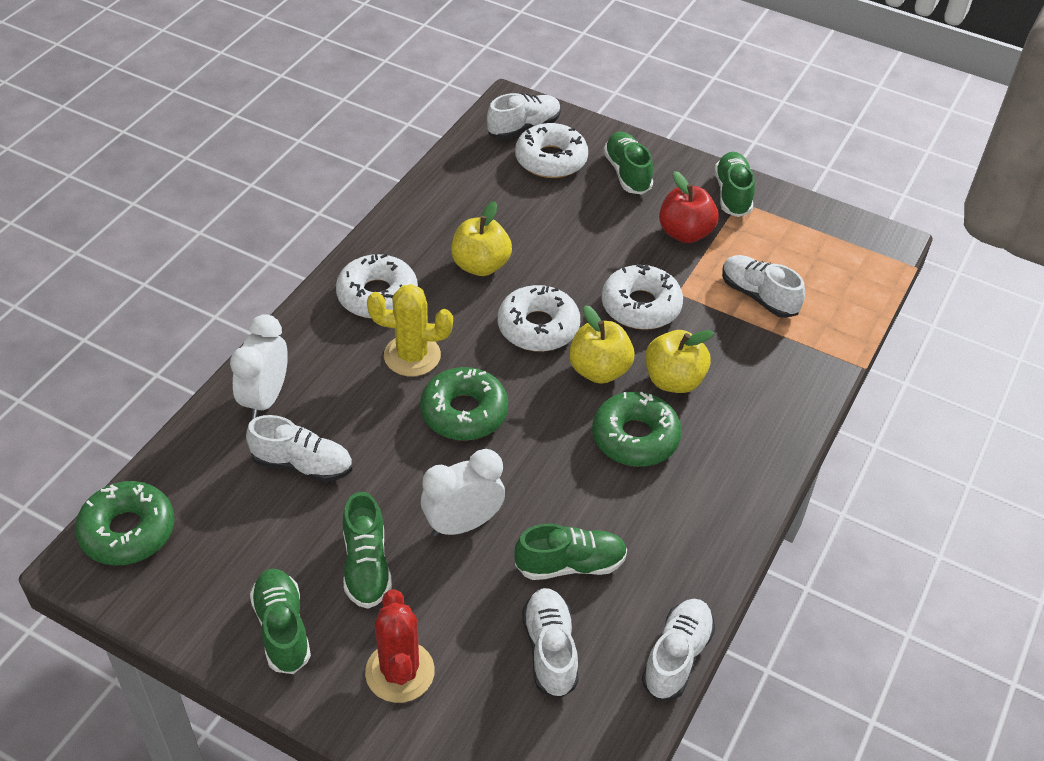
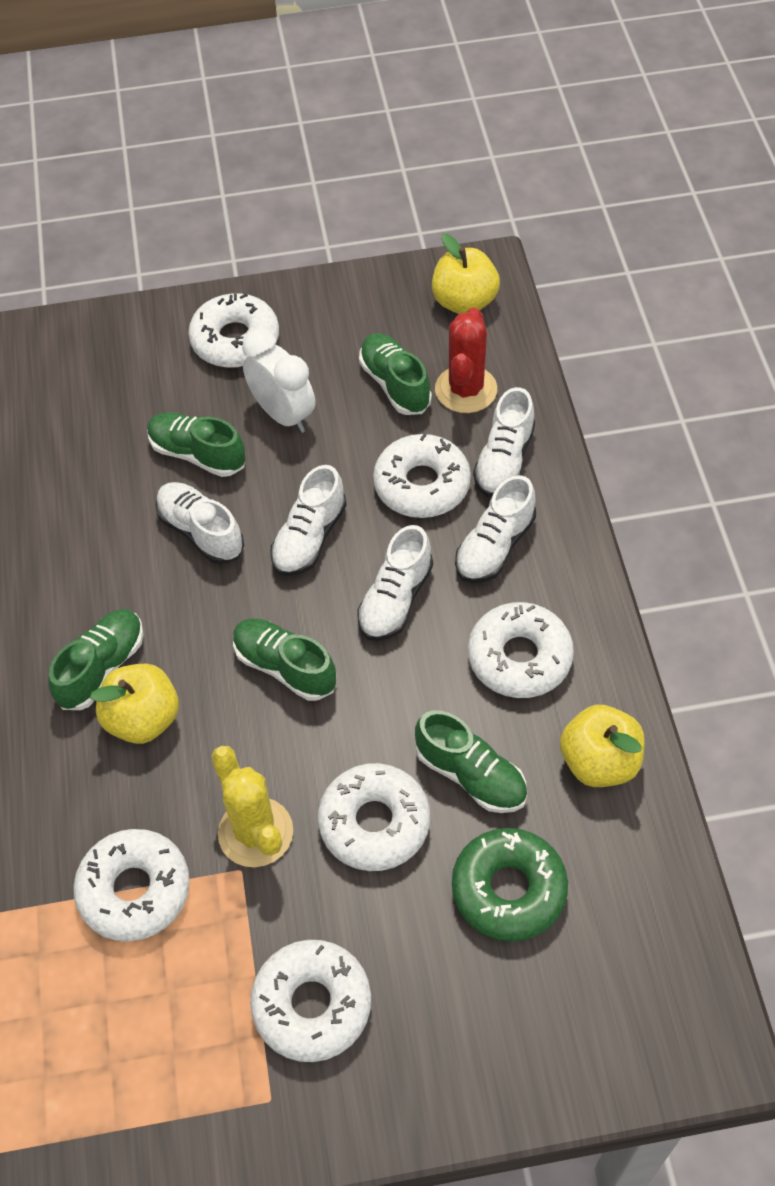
green donut: 3 -> 1
red apple: 1 -> 0
white clock: 2 -> 1
white donut: 4 -> 6

